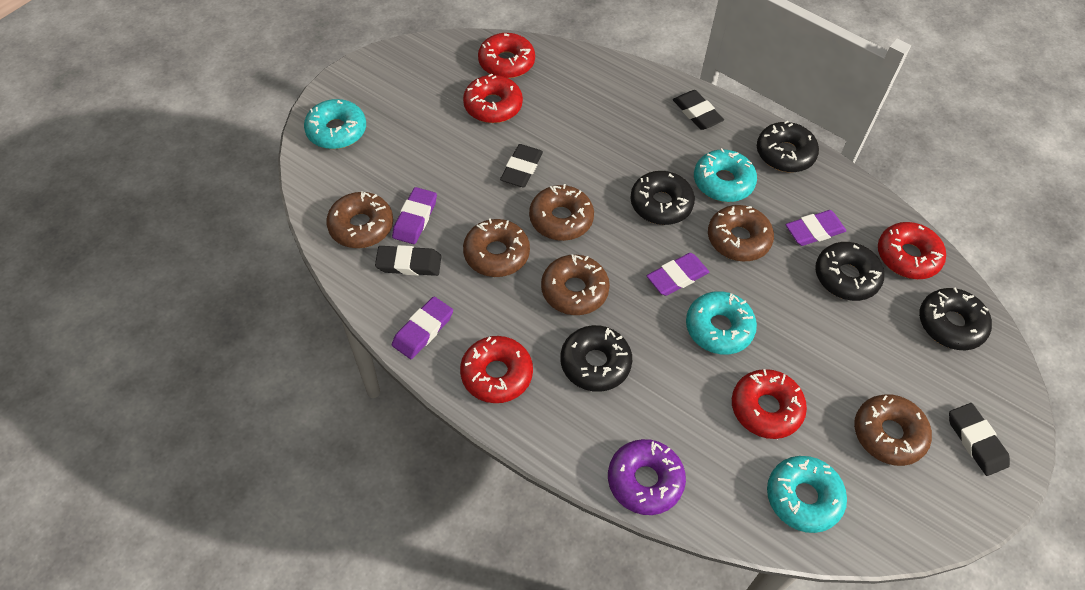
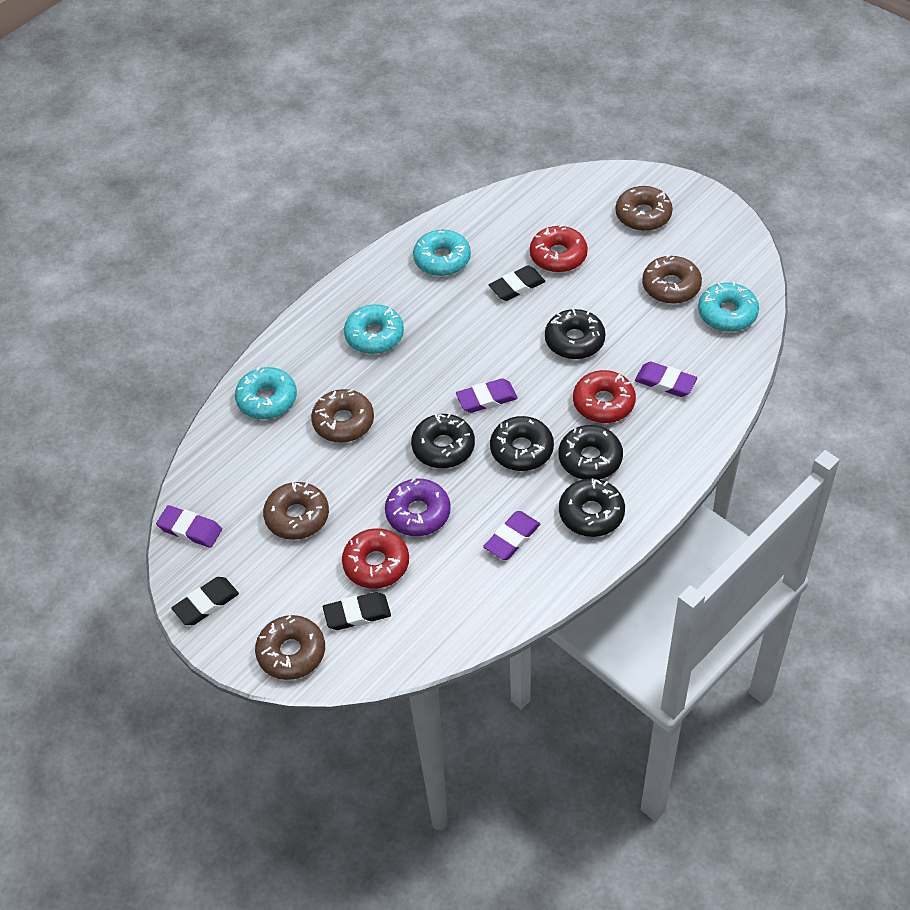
black eraser: 4 -> 3
brown donut: 6 -> 5
red donut: 5 -> 3

